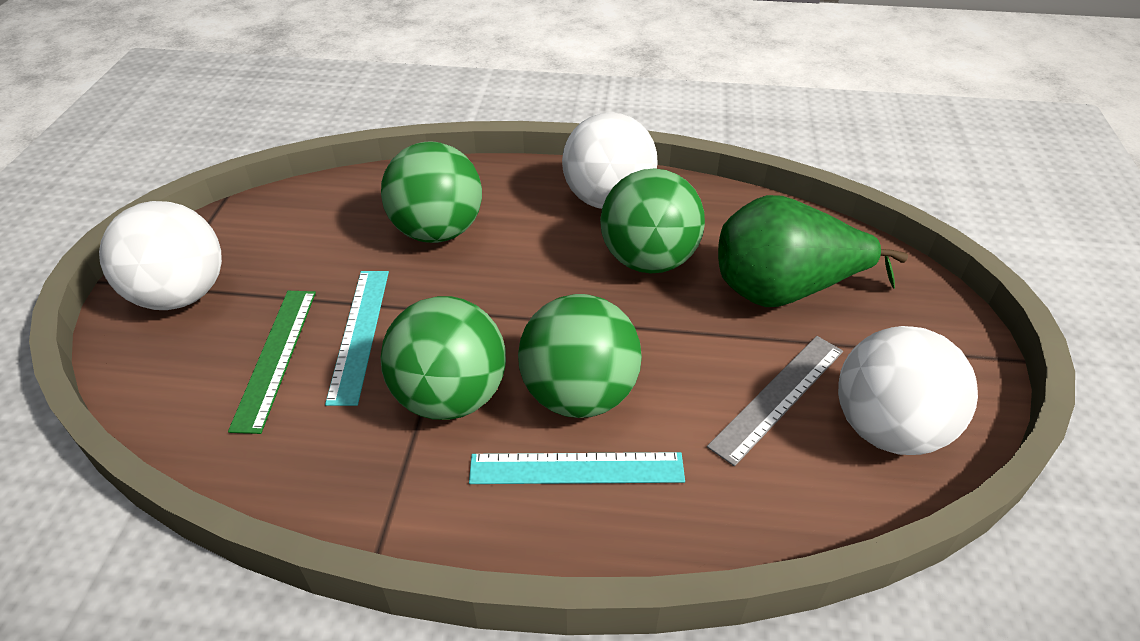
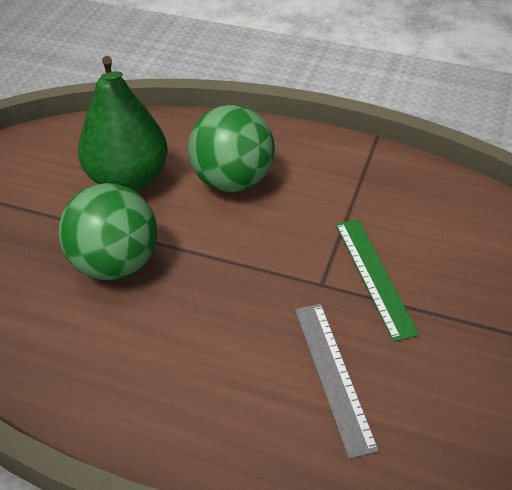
green ball: 4 -> 2
turquoise ruler: 2 -> 0
white ball: 3 -> 0

